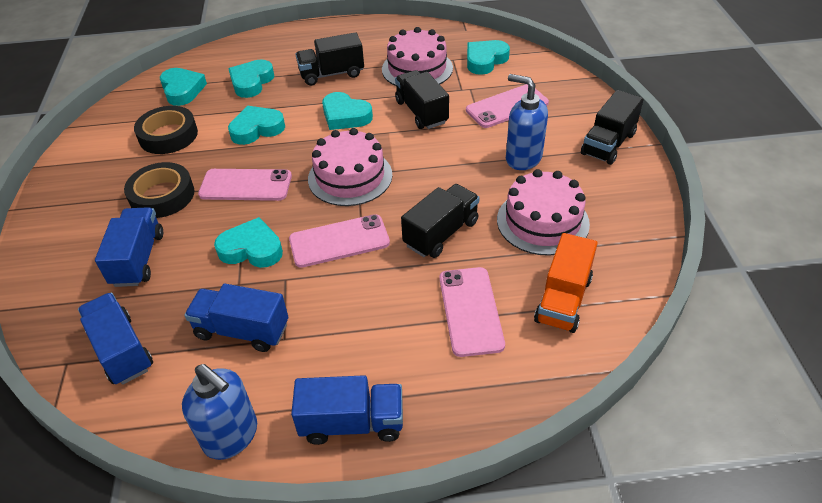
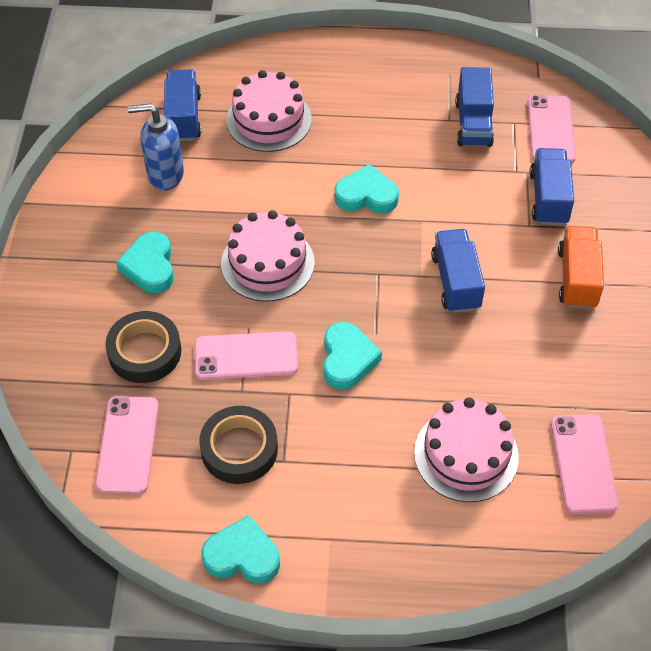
black truck: 4 -> 0
blue soap dispenser: 2 -> 1
turquoise heart: 6 -> 4

